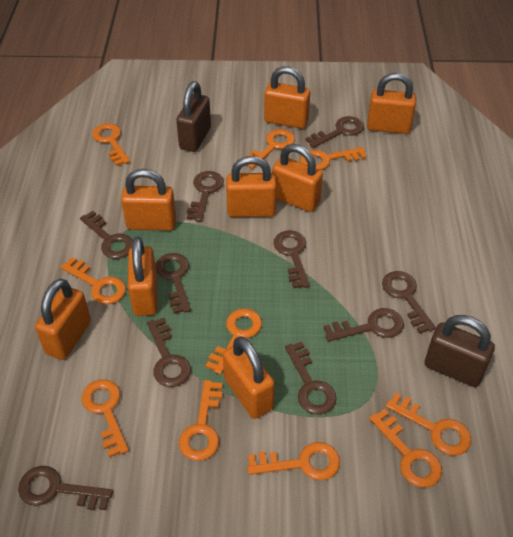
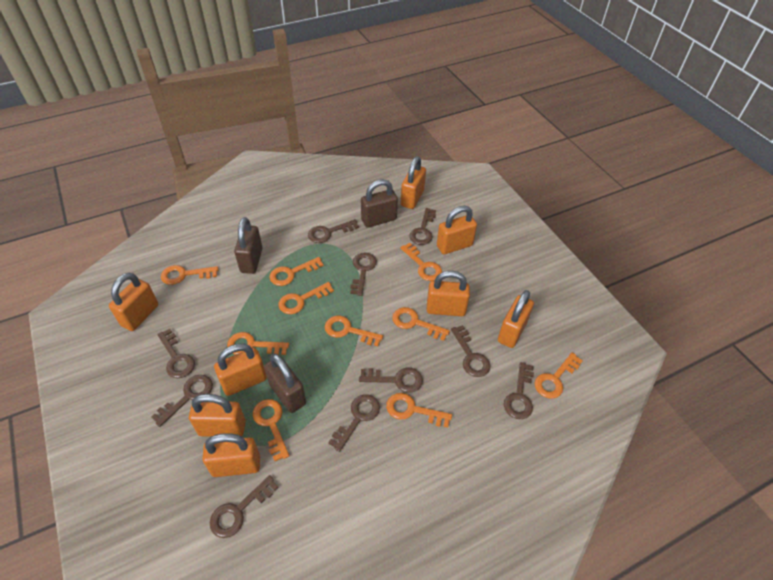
brown padlock: 2 -> 3

